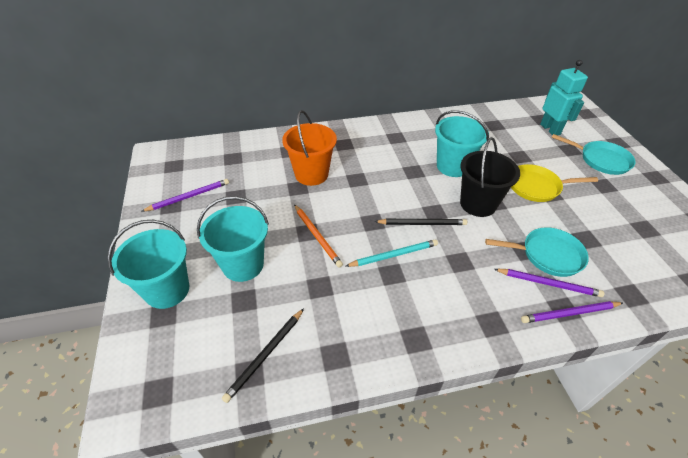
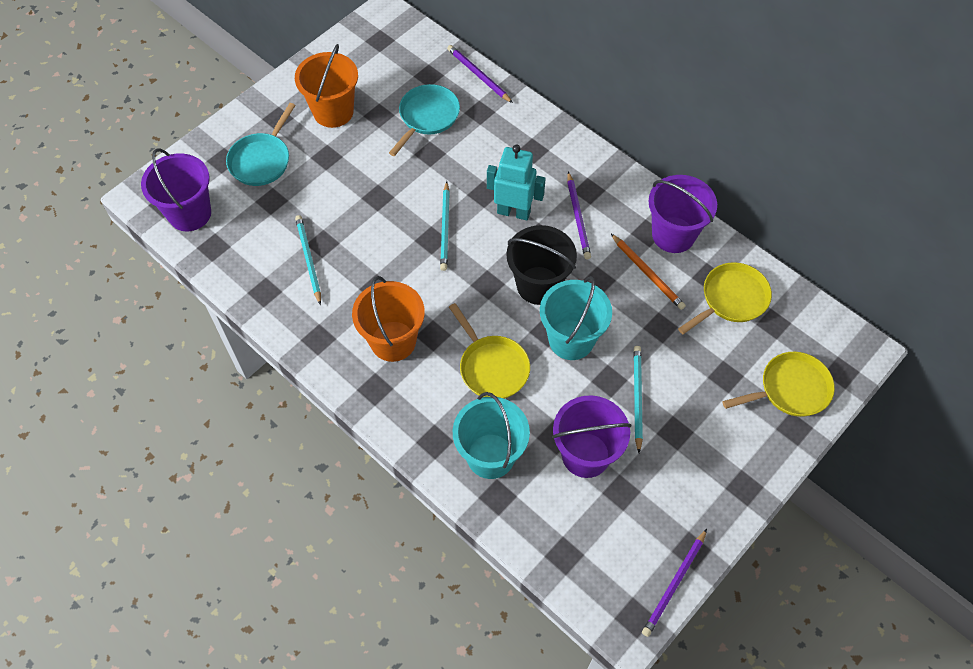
black pencil: 2 -> 0
orange bucket: 1 -> 2
purple bucket: 0 -> 3
turquoise bucket: 3 -> 2
turquoise pencil: 1 -> 3
yellow pan: 1 -> 3

